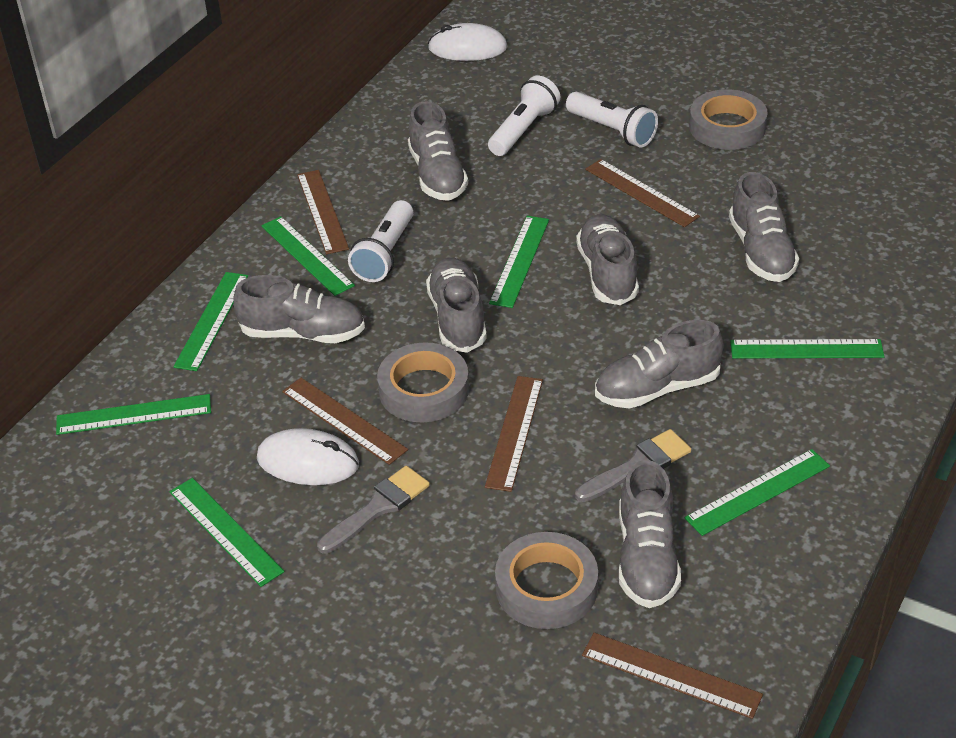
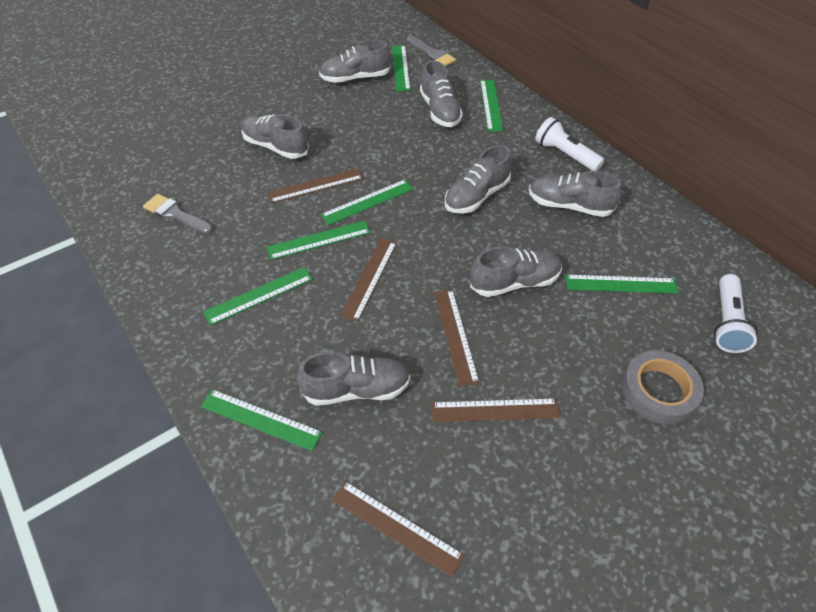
grey tape: 3 -> 1
white flashlight: 3 -> 2
white mouse: 2 -> 0

